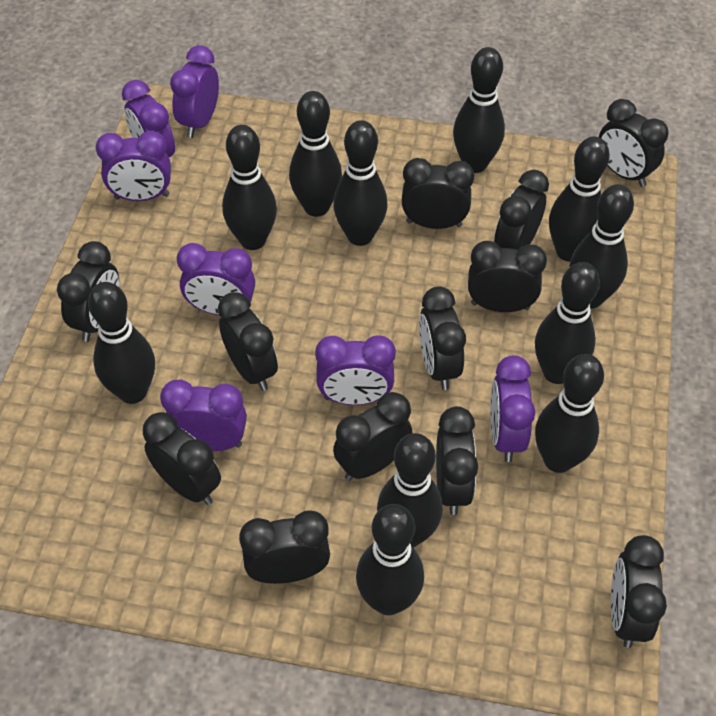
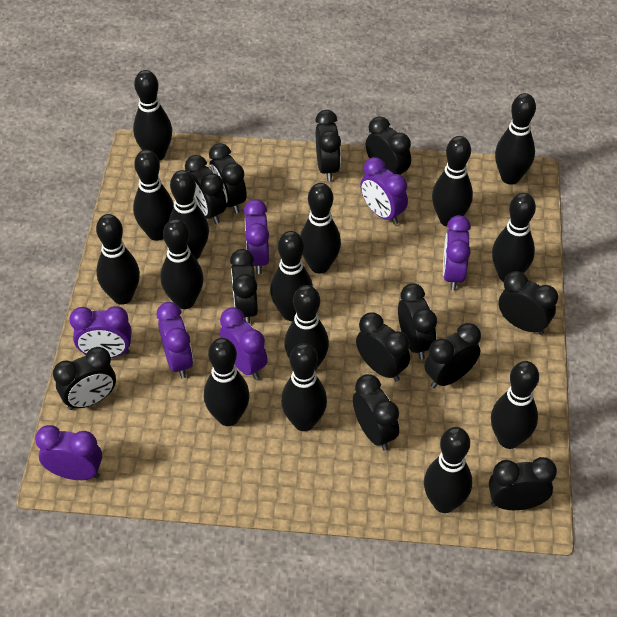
black bowling pin: 11 -> 15

